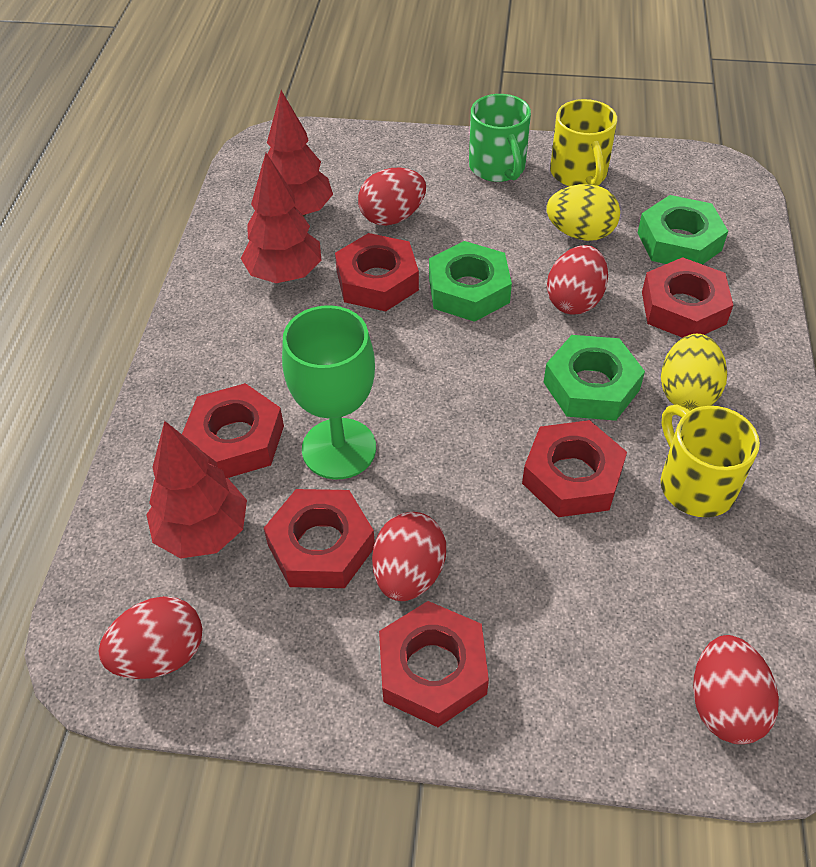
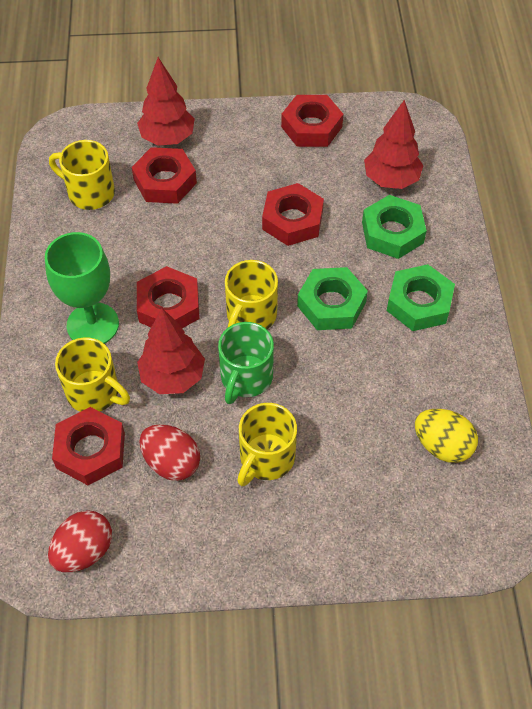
red egg: 5 -> 2
red nut: 6 -> 5
yellow egg: 2 -> 1
yellow mug: 2 -> 4

